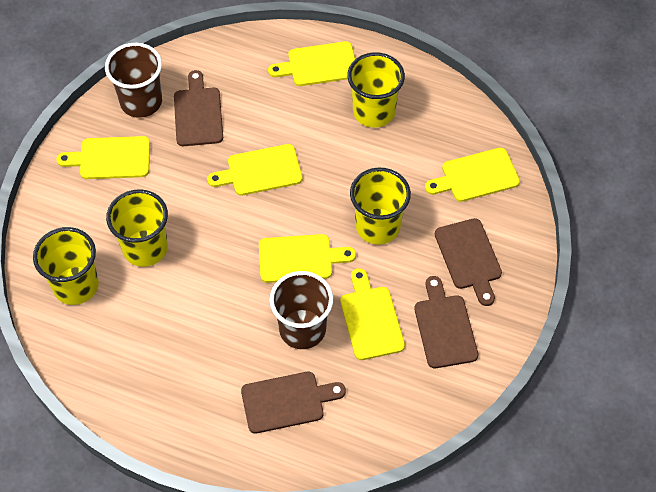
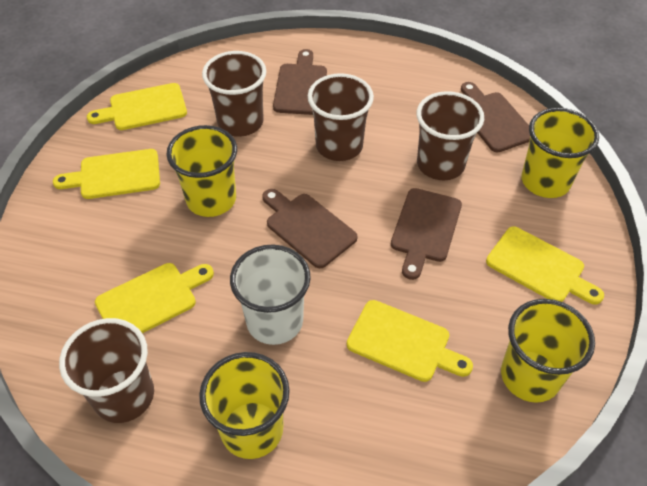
brown cup: 2 -> 4
white cup: 0 -> 1
yellow cutting board: 6 -> 5

